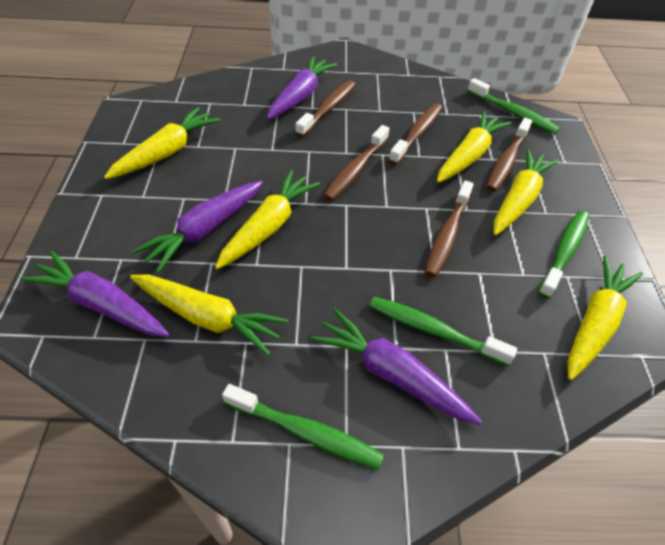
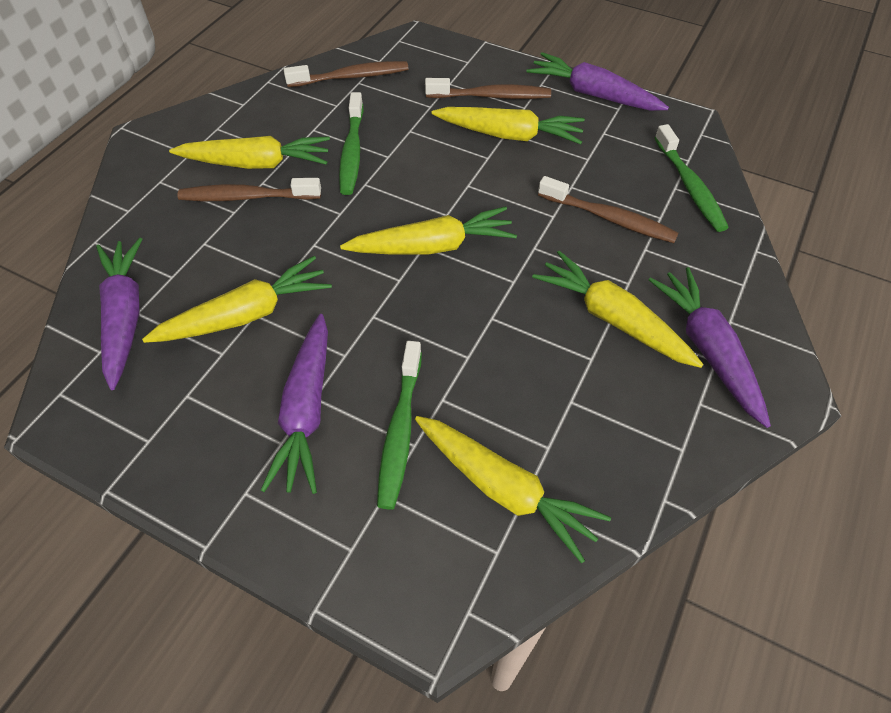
brown toothbrush: 5 -> 4
green toothbrush: 4 -> 3

